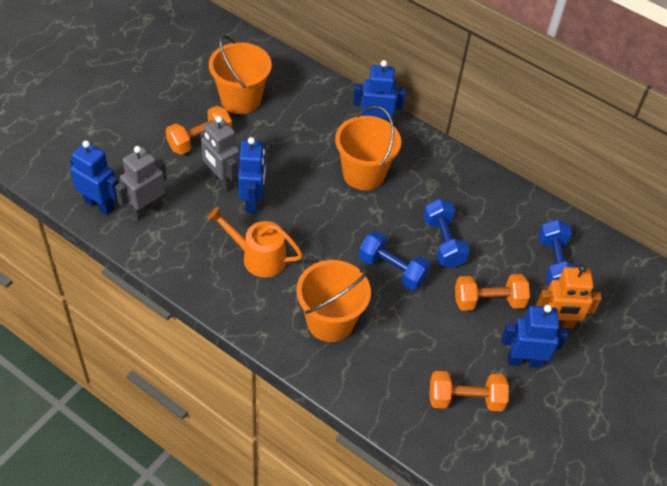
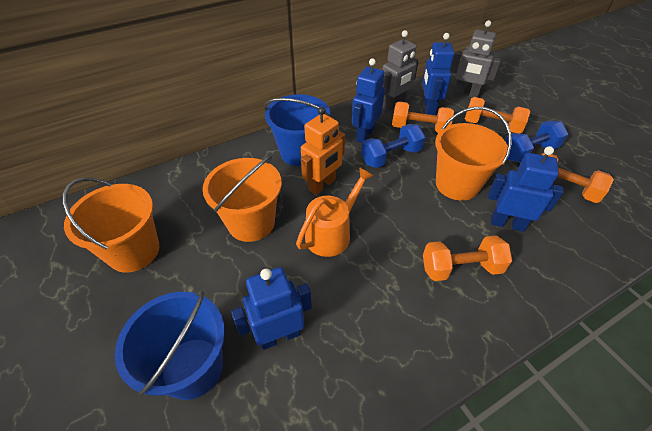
blue bucket: 0 -> 2
blue dumbbell: 3 -> 2
orange dumbbell: 3 -> 4

